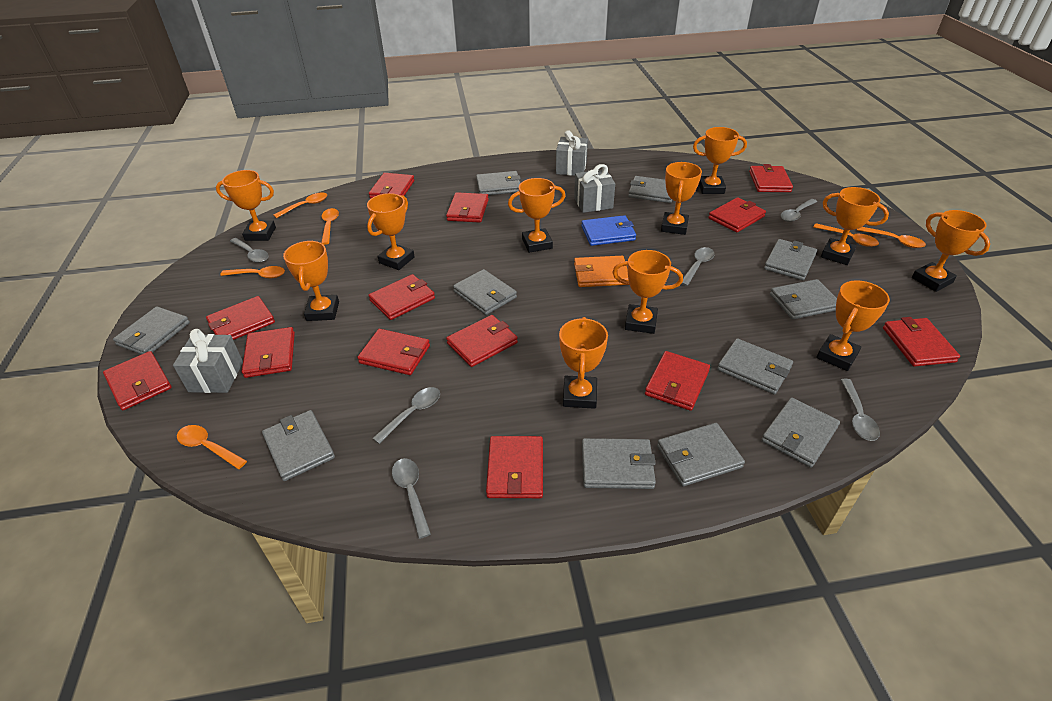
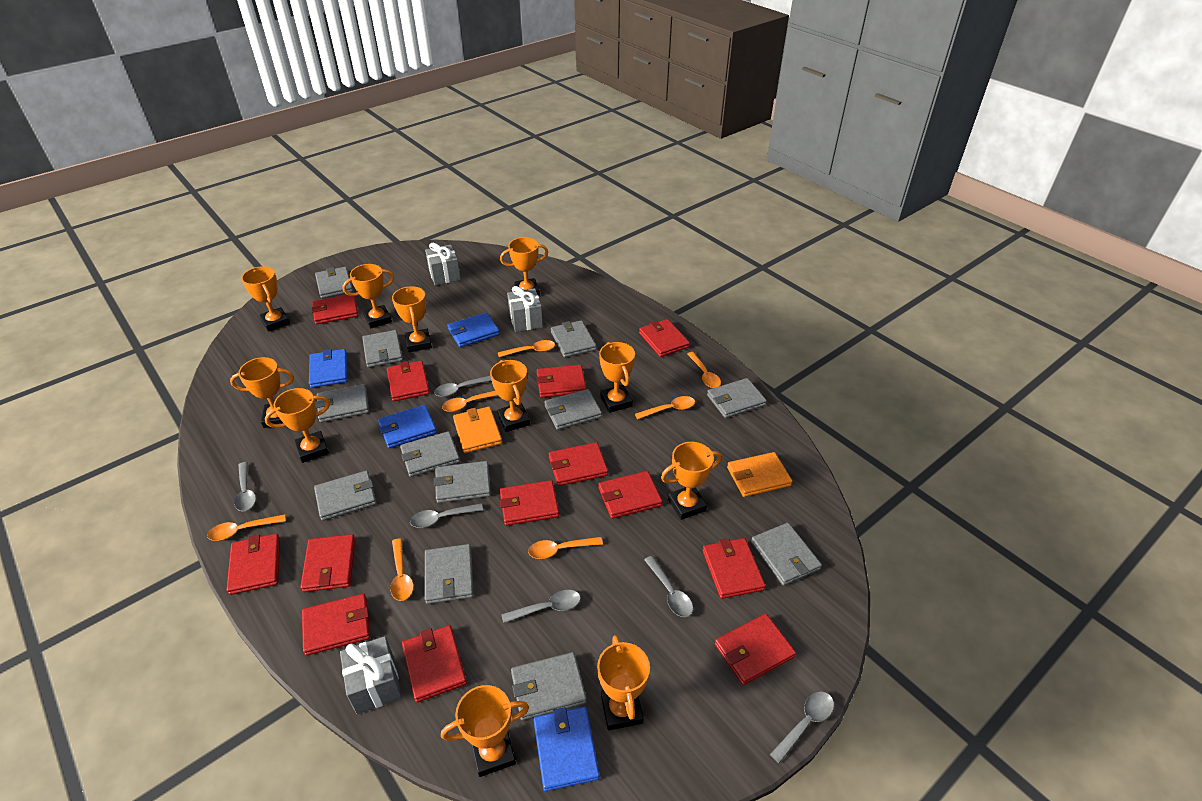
blue wallet: 1 -> 4
grey wallet: 11 -> 12
orange spoon: 6 -> 7
orange wallet: 1 -> 2

